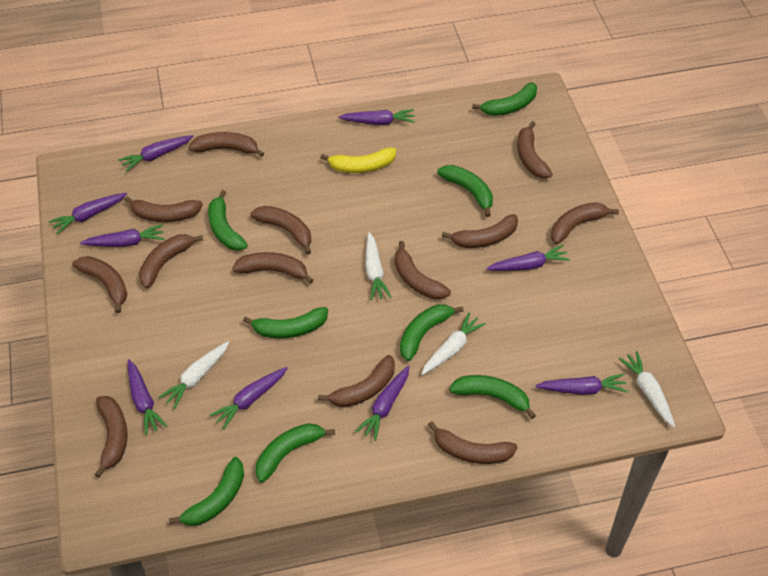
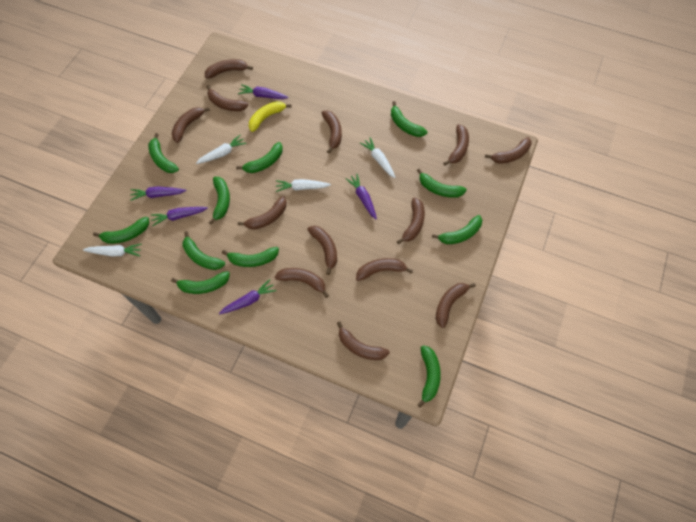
green banana: 8 -> 11
purple carrot: 9 -> 5

